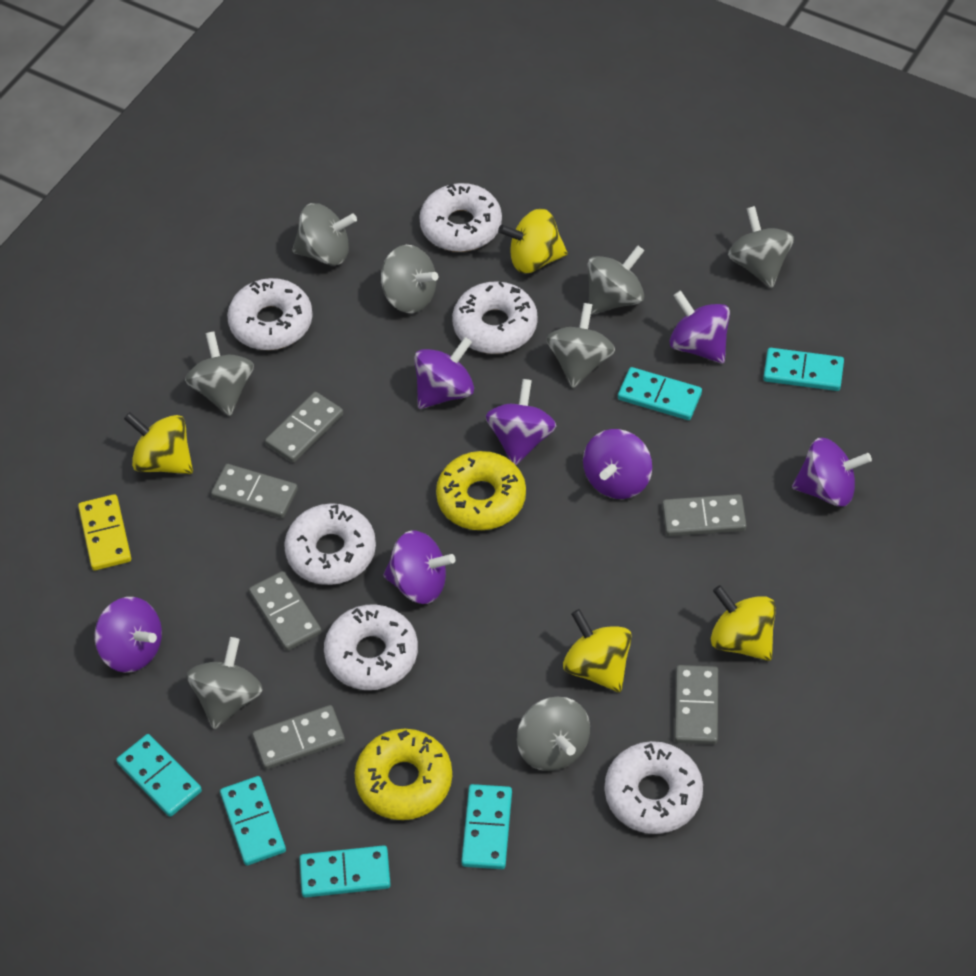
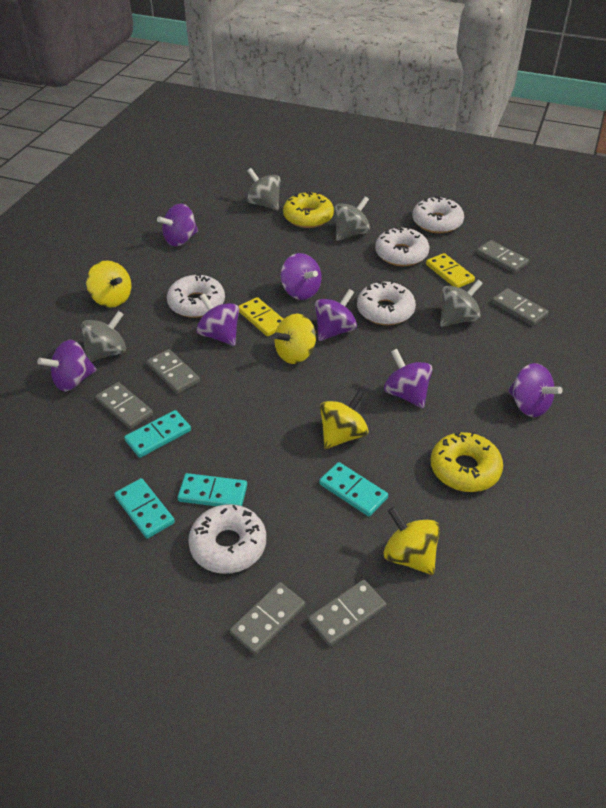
grey spinning top: 8 -> 4
turquoise domino: 6 -> 4
white donut: 6 -> 5
yellow domino: 1 -> 2

